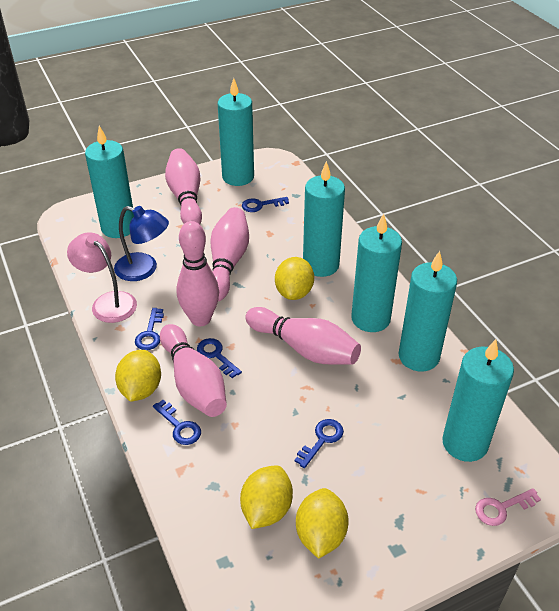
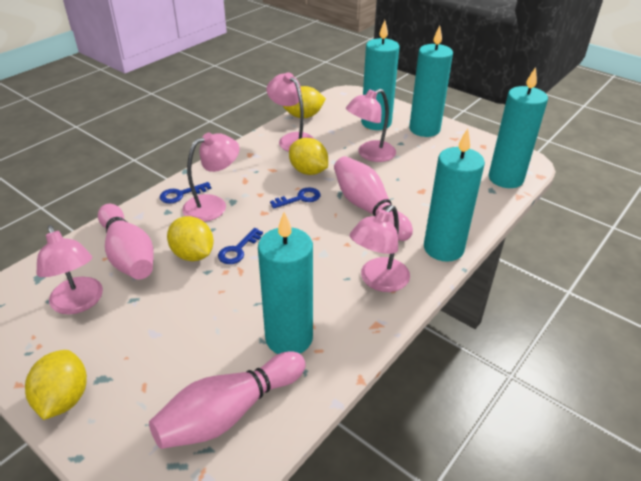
blue key: 5 -> 3
blue lamp: 1 -> 0
pink bowling pin: 5 -> 3
pink key: 1 -> 0
pink lamp: 1 -> 5
turquoise candle: 6 -> 5

